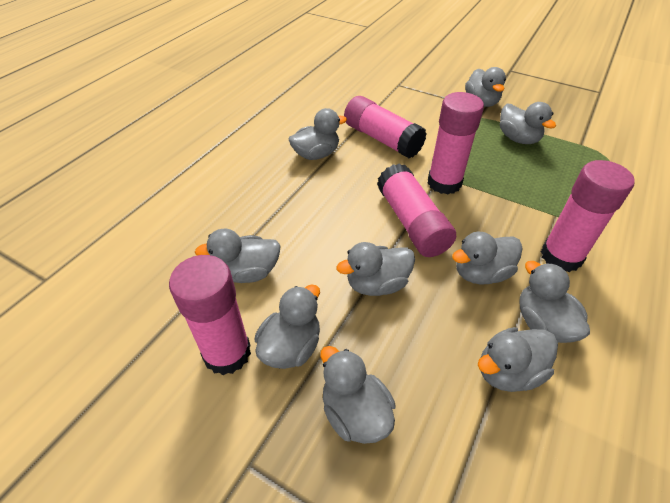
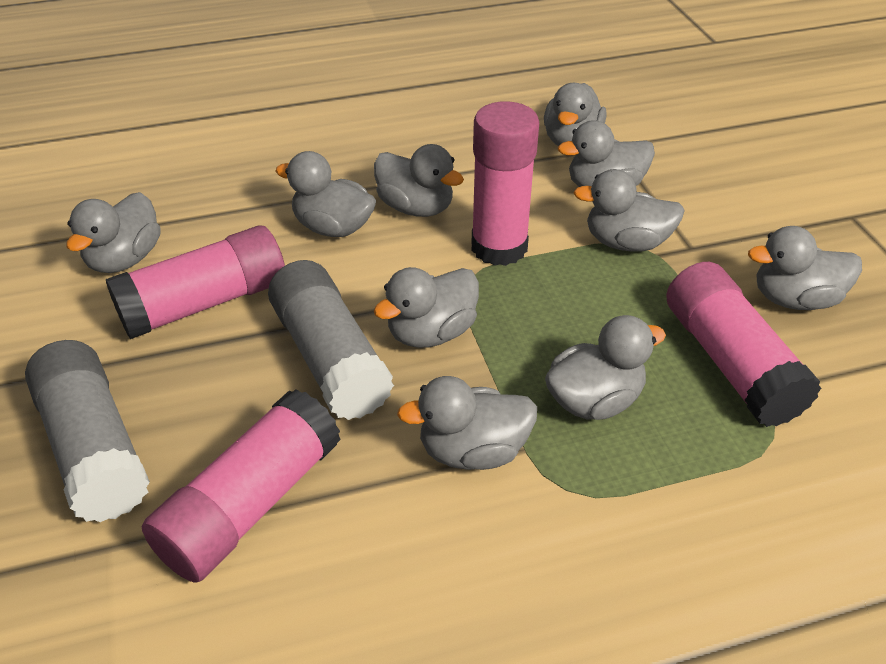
grey glue stick: 0 -> 2
pink glue stick: 5 -> 4

